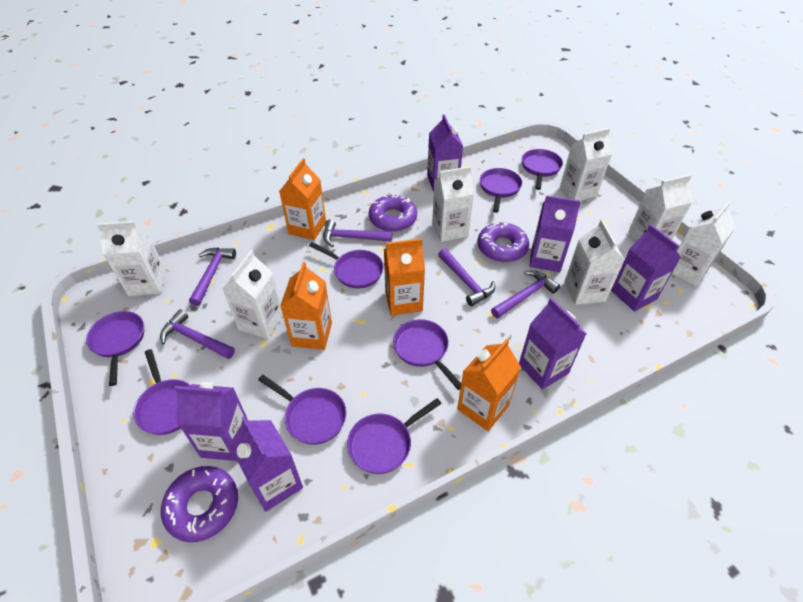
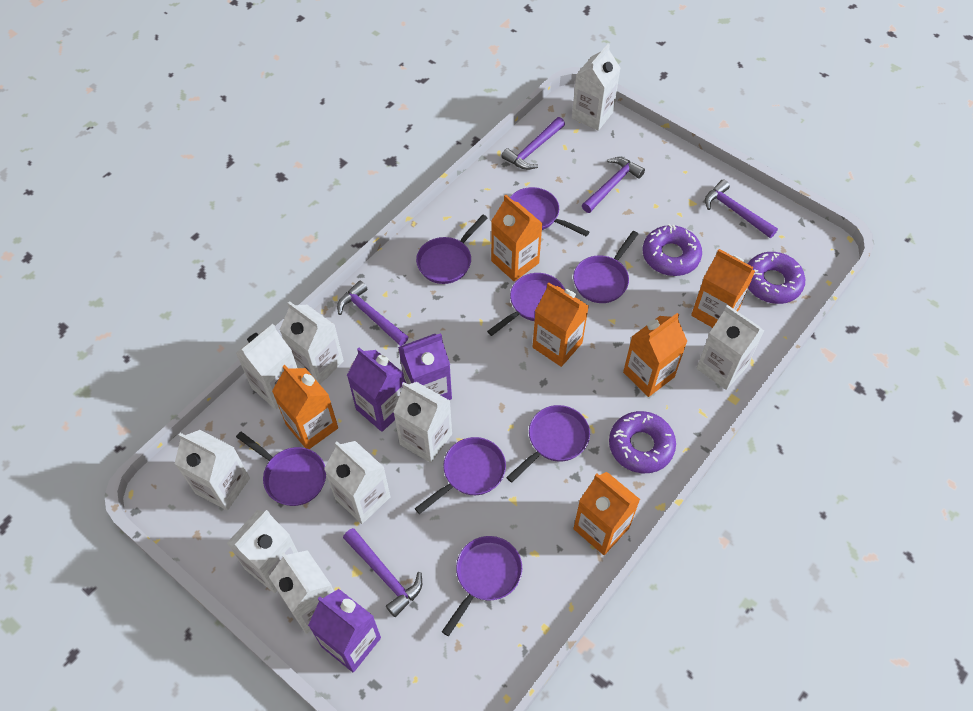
orange carton: 4 -> 6
purple carton: 6 -> 3
white carton: 7 -> 9

